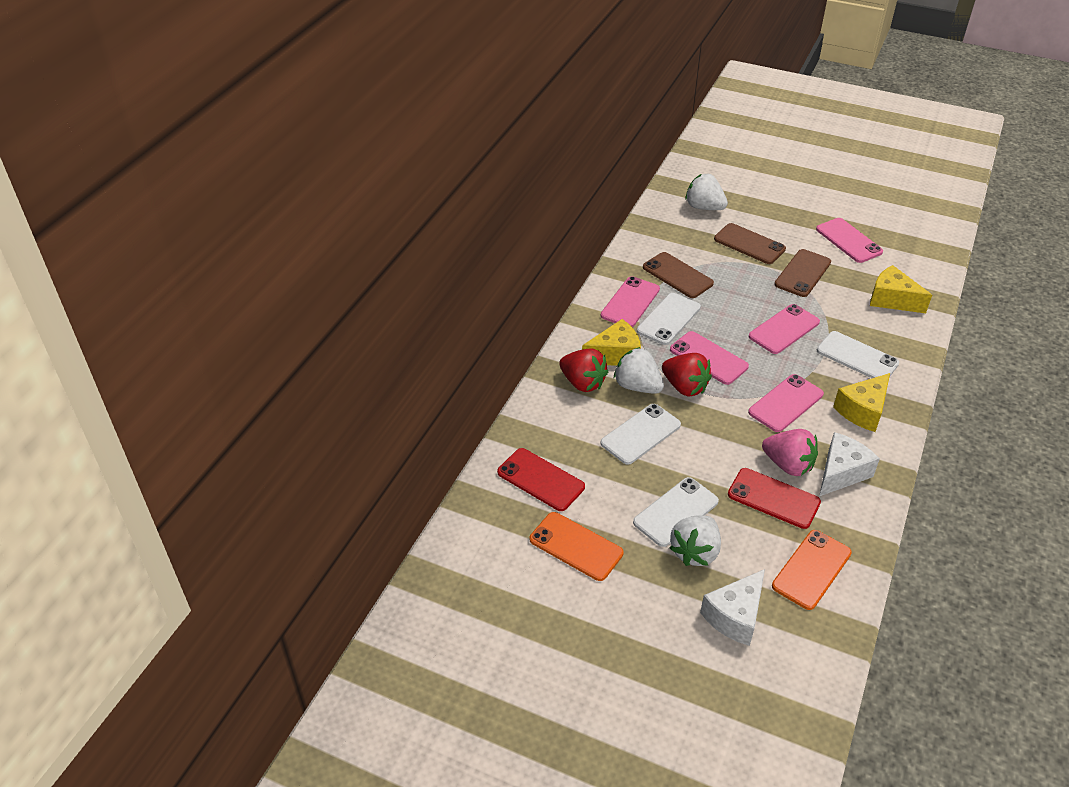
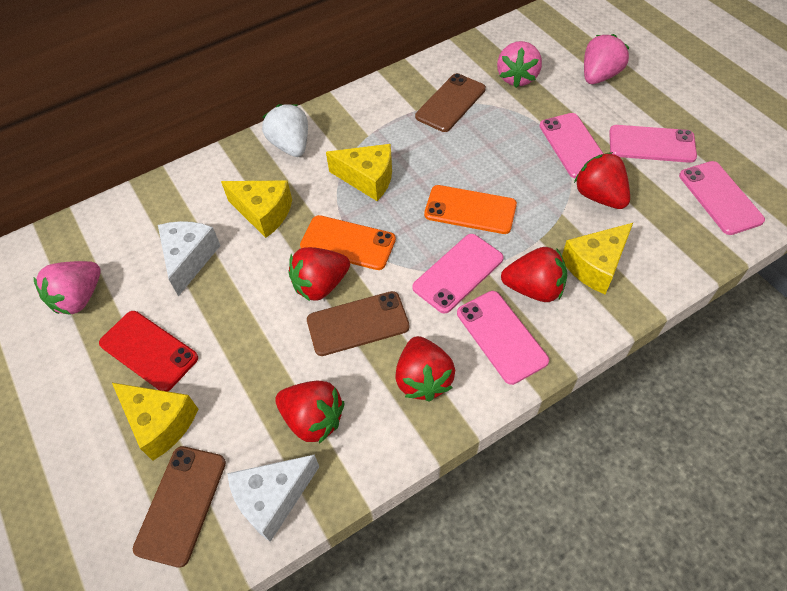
pink strawberry: 1 -> 3
red phone: 2 -> 1
red strawberry: 2 -> 5
white phone: 4 -> 0
white strawberry: 3 -> 1
yellow cheese: 3 -> 4

